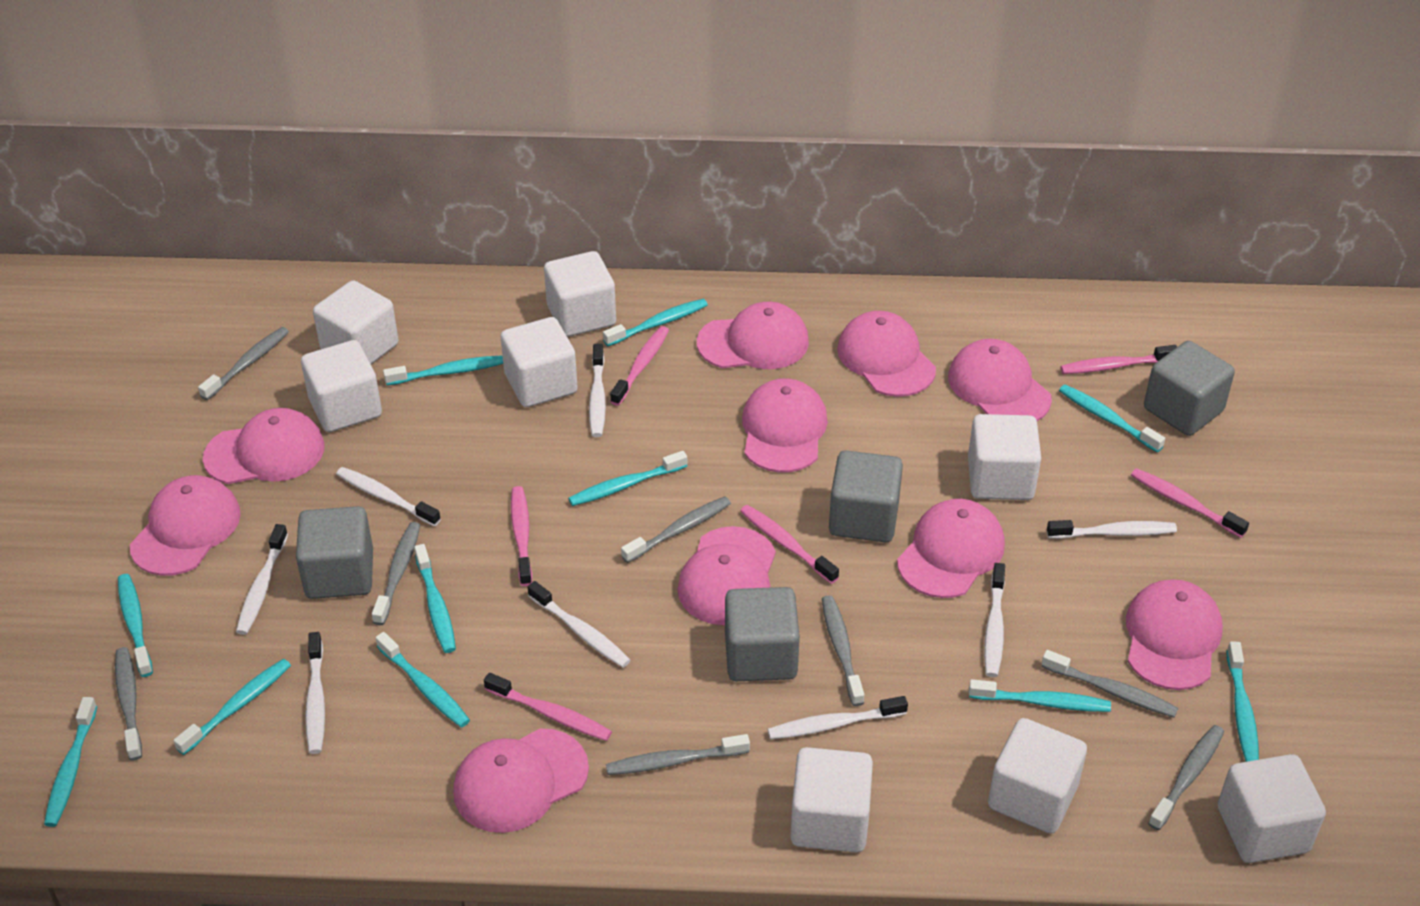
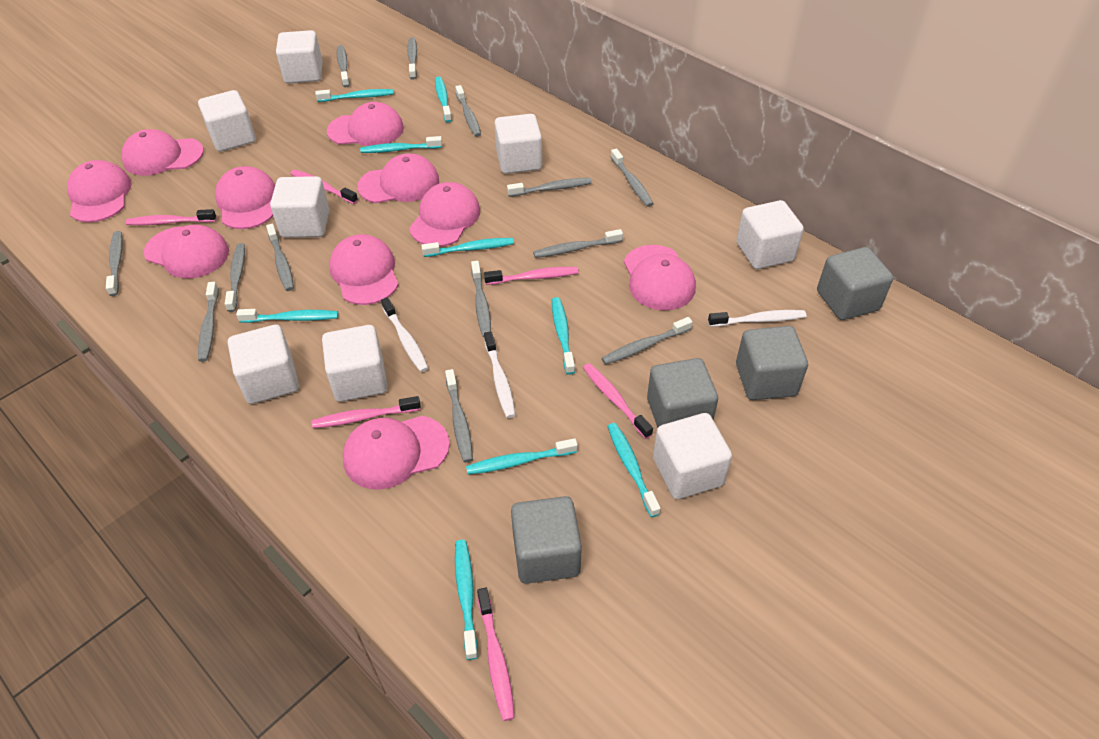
grey toothbrush: 8 -> 13
turquoise toothbrush: 11 -> 9
white toothbrush: 8 -> 3

